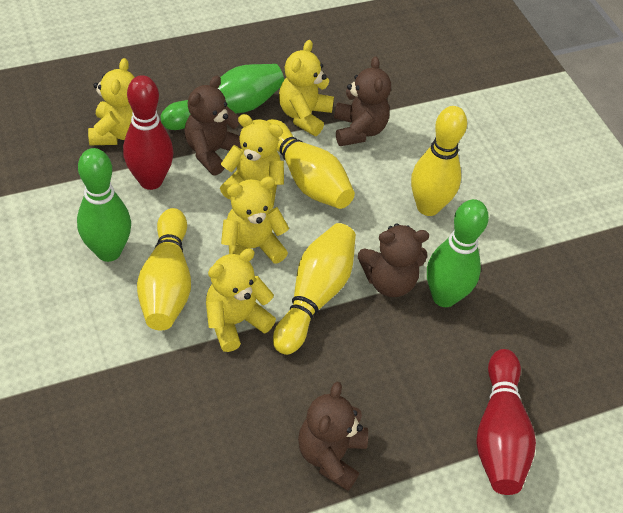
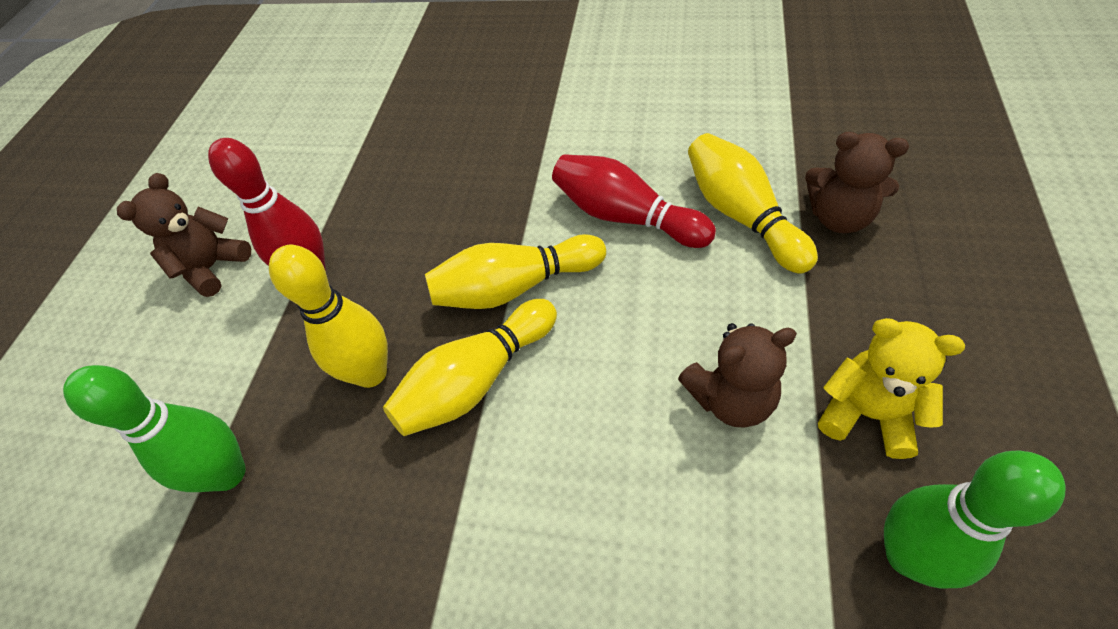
brown teddy bear: 4 -> 3
green bowling pin: 3 -> 2
yellow teddy bear: 5 -> 1

